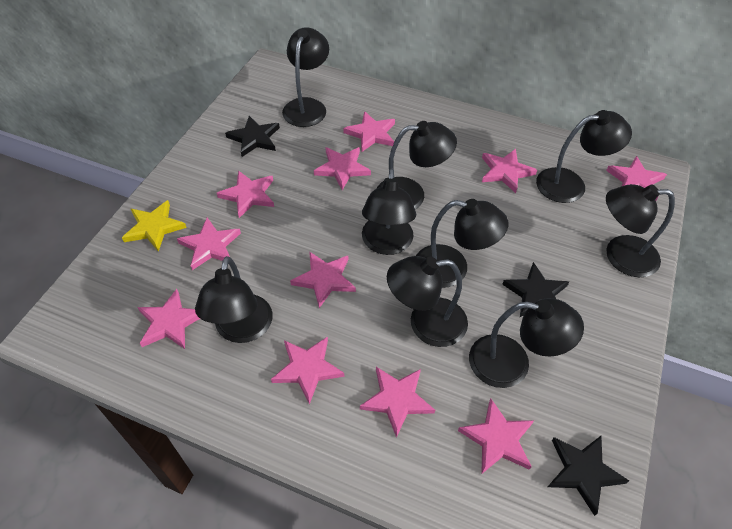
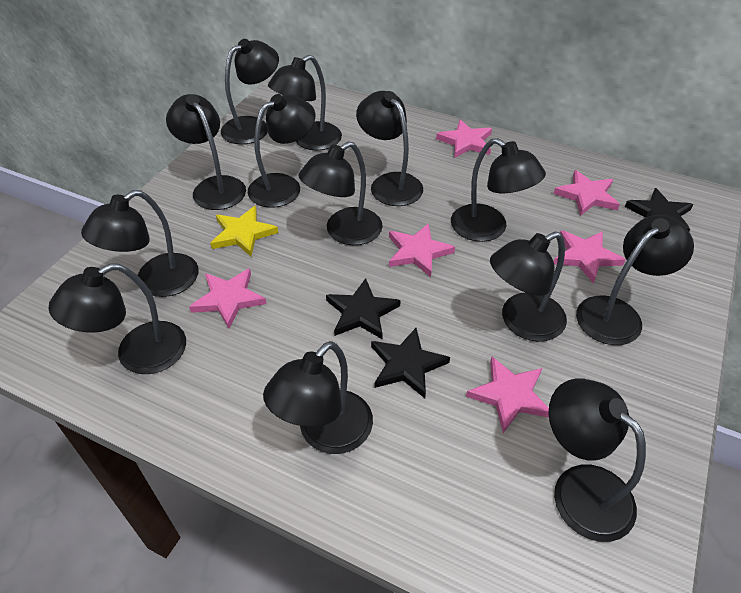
black lamp: 9 -> 13
pink star: 11 -> 6

